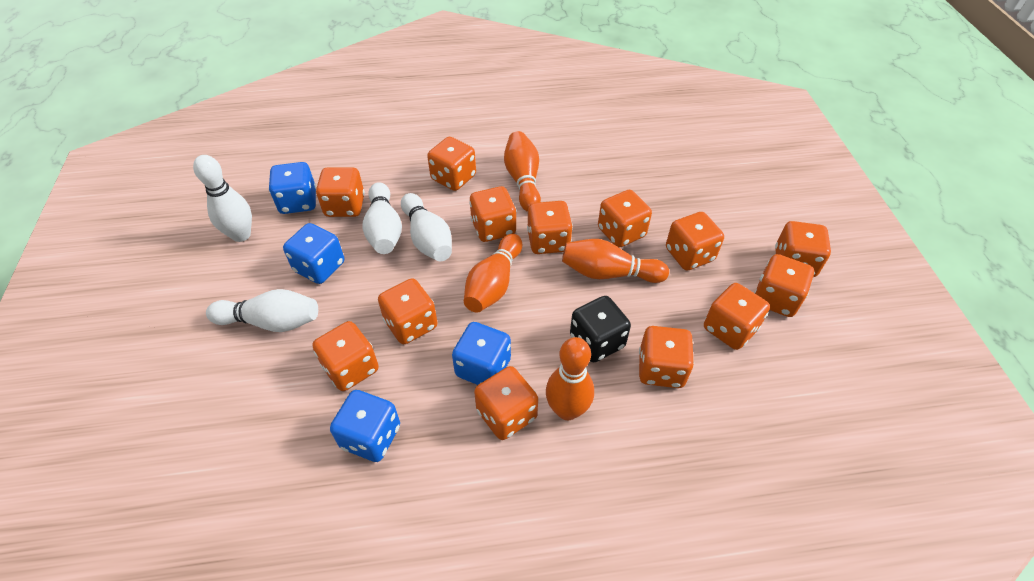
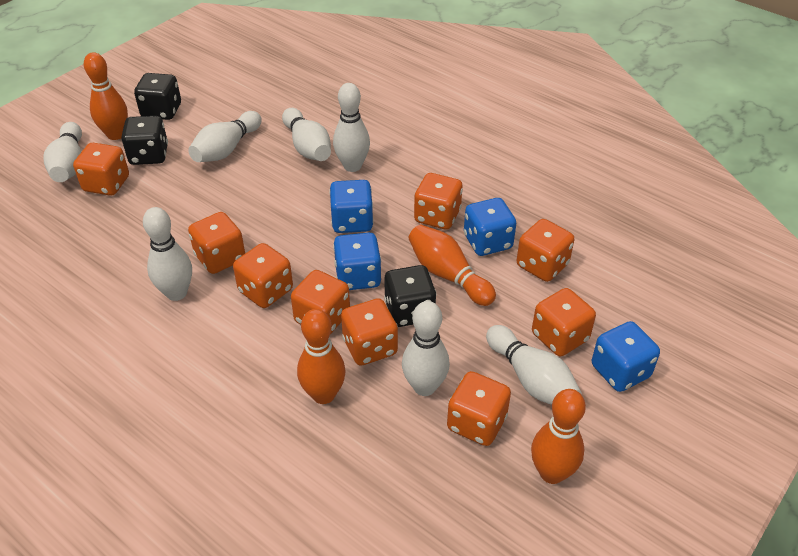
black dice: 1 -> 3
orange dice: 13 -> 9
white bowling pin: 4 -> 7

